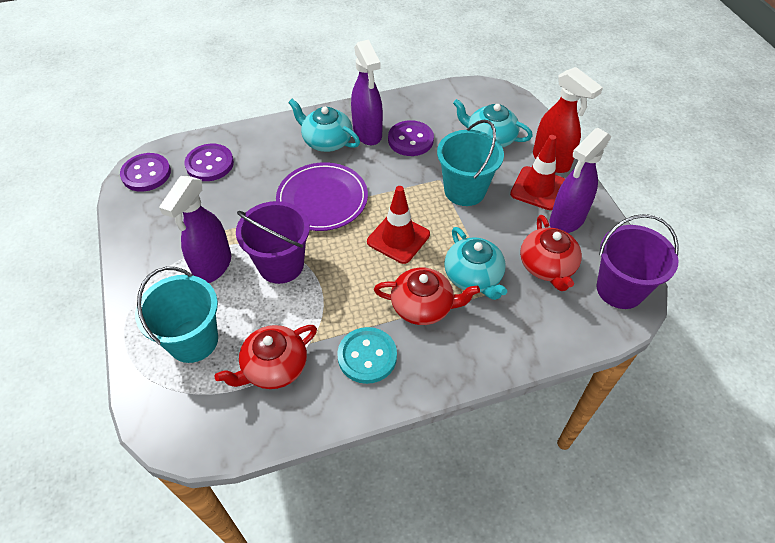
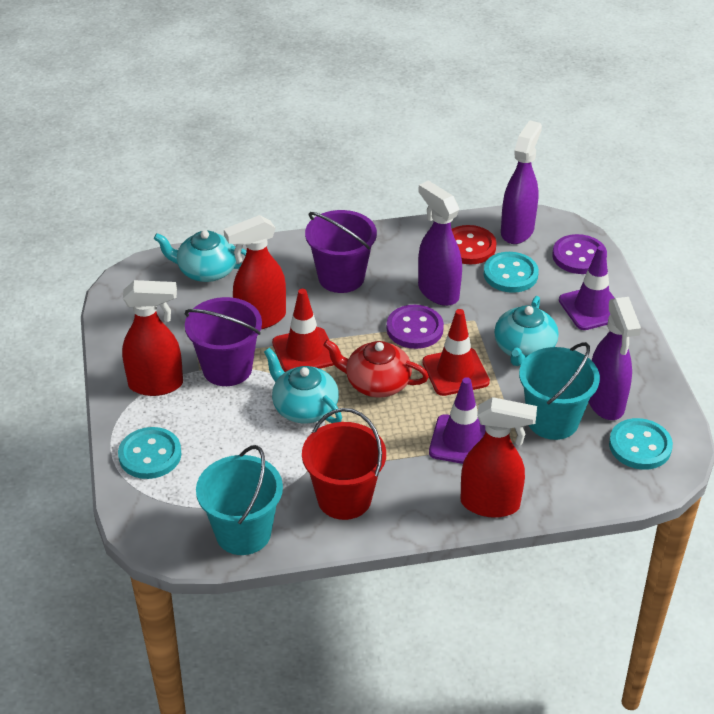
purple button: 3 -> 2
purple plate: 1 -> 0
purple traffic cone: 0 -> 2
red bucket: 0 -> 1
red button: 0 -> 1
red spray bottle: 1 -> 3
red teapot: 3 -> 1
turquoise button: 1 -> 3

